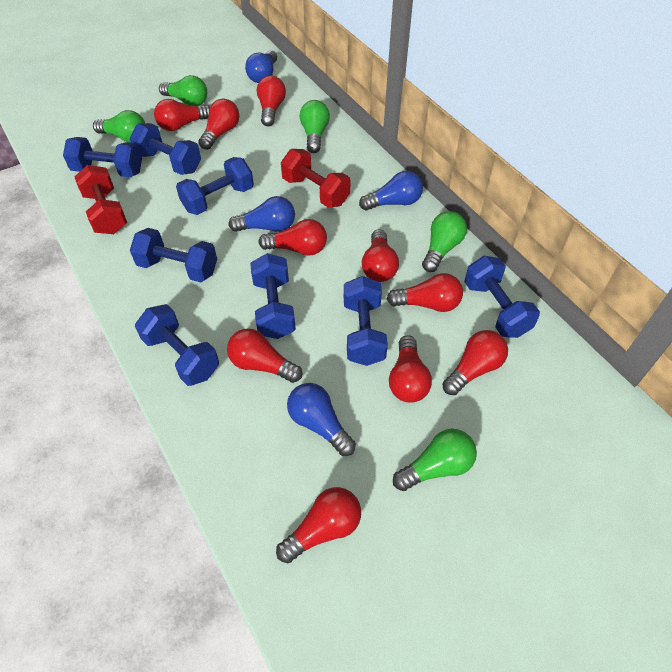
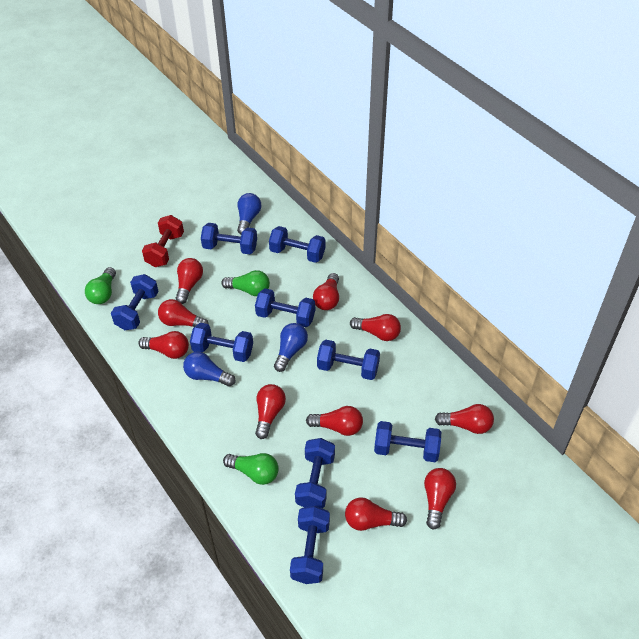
blue dumbbell: 8 -> 9
blue light bulb: 4 -> 3
green light bulb: 5 -> 3
red dumbbell: 2 -> 1

